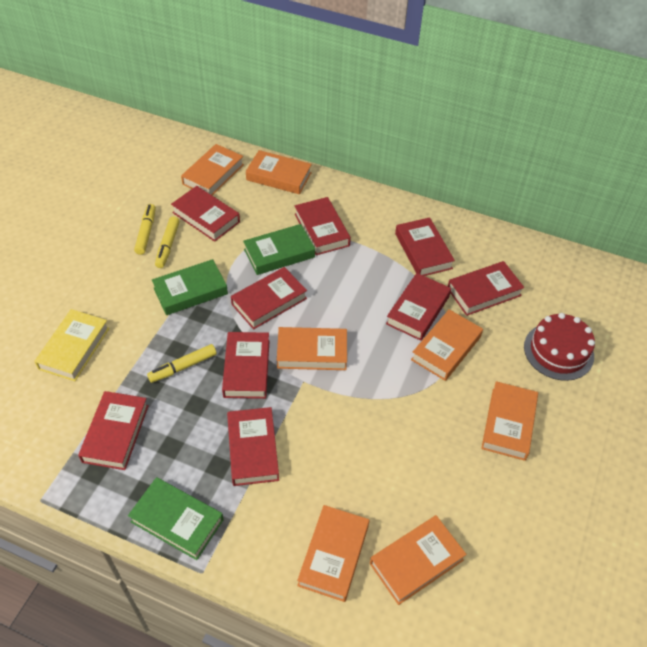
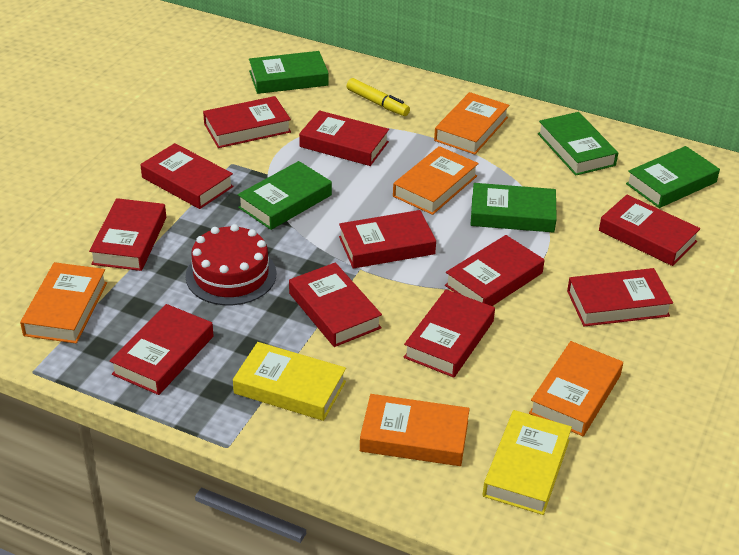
green book: 3 -> 5
orange book: 7 -> 5
red book: 9 -> 11
yellow book: 1 -> 2
yellow marker: 3 -> 1

